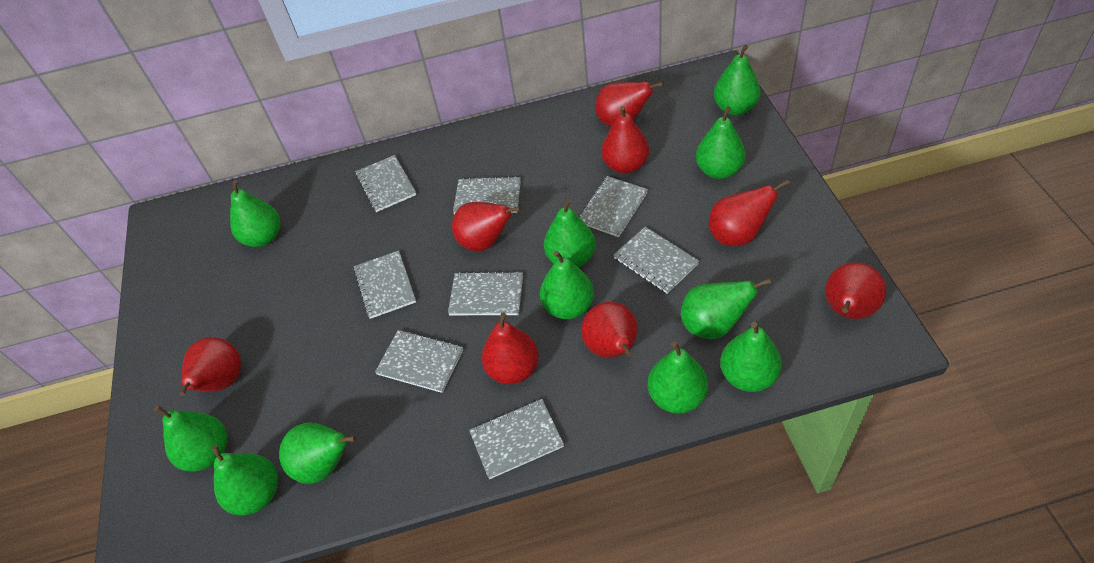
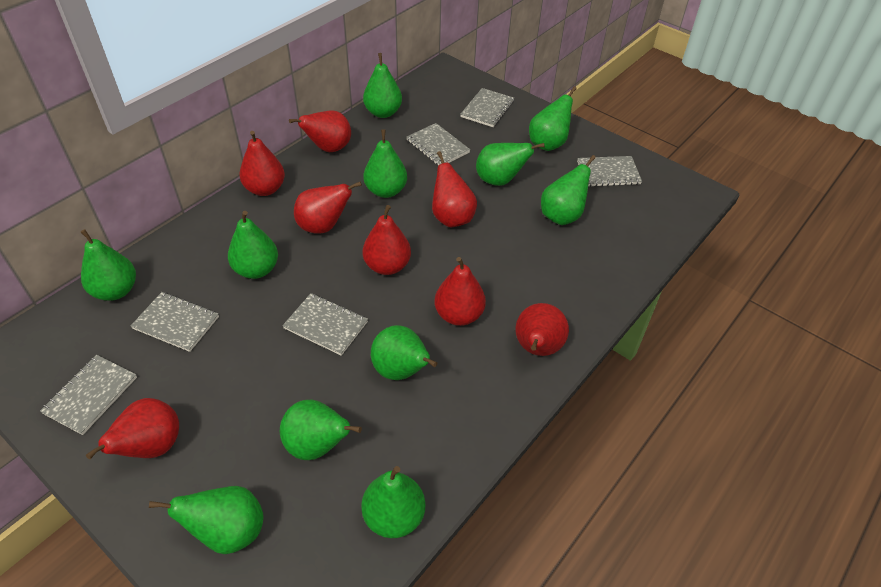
grey notebook: 8 -> 6

